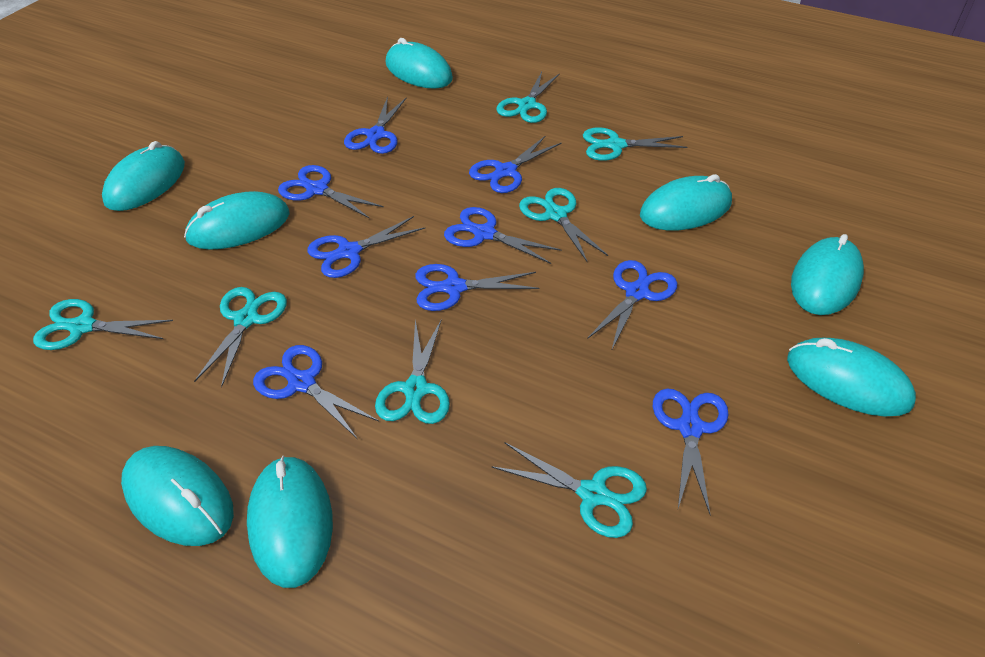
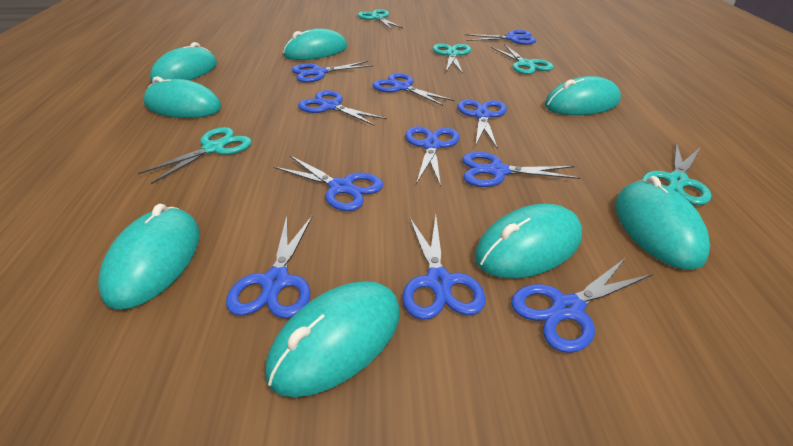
blue scissors: 9 -> 11
turquoise scissors: 7 -> 5

